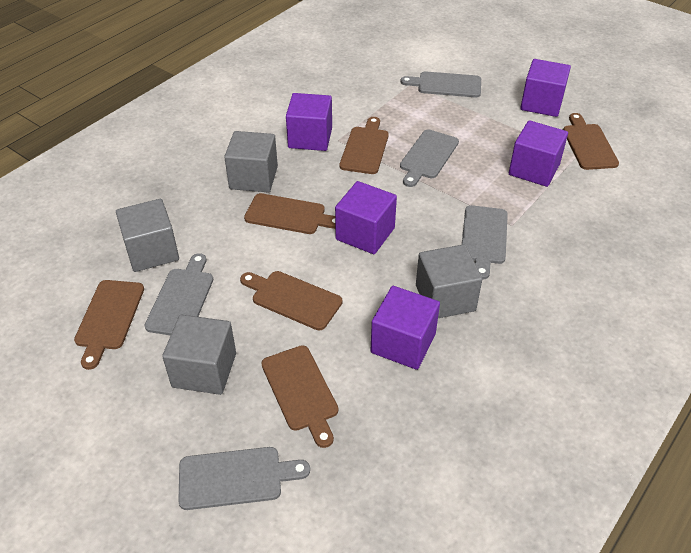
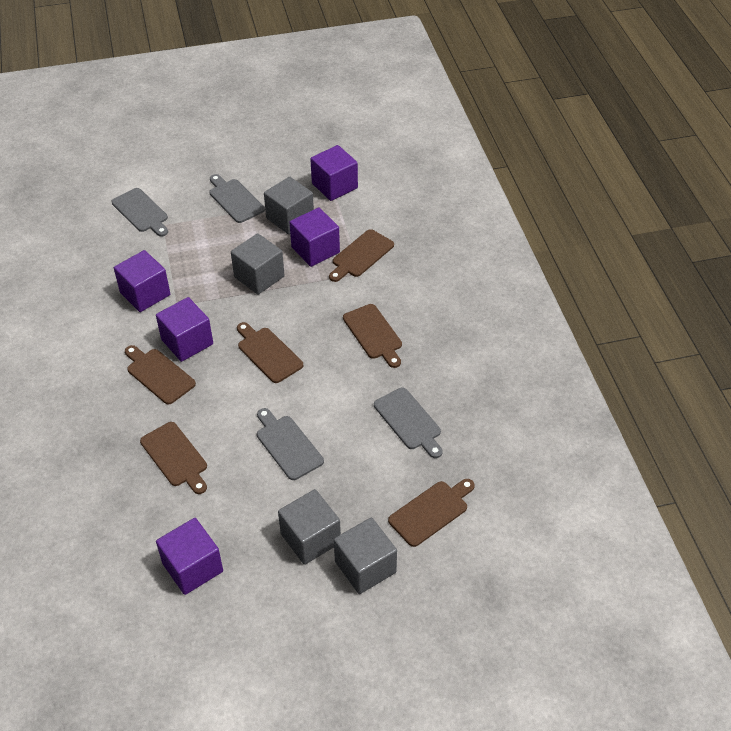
grey cutting board: 5 -> 4

